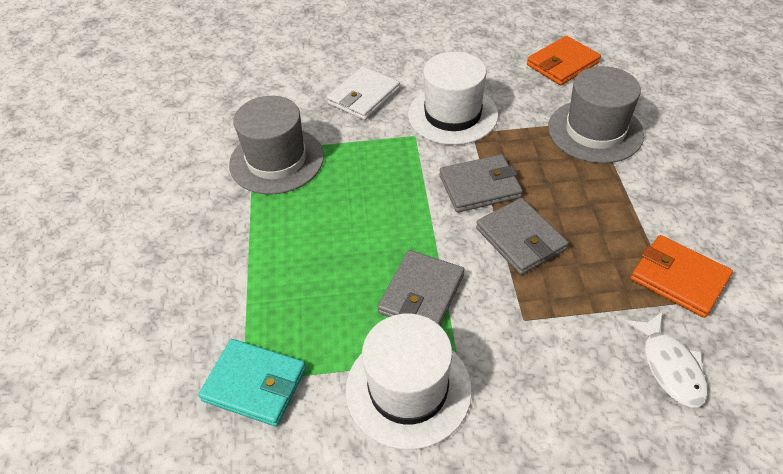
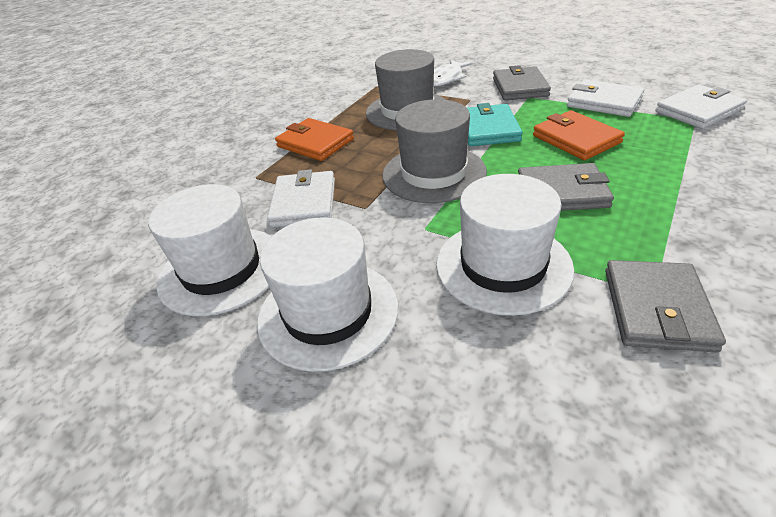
white hat: 2 -> 3
white wallet: 1 -> 3

